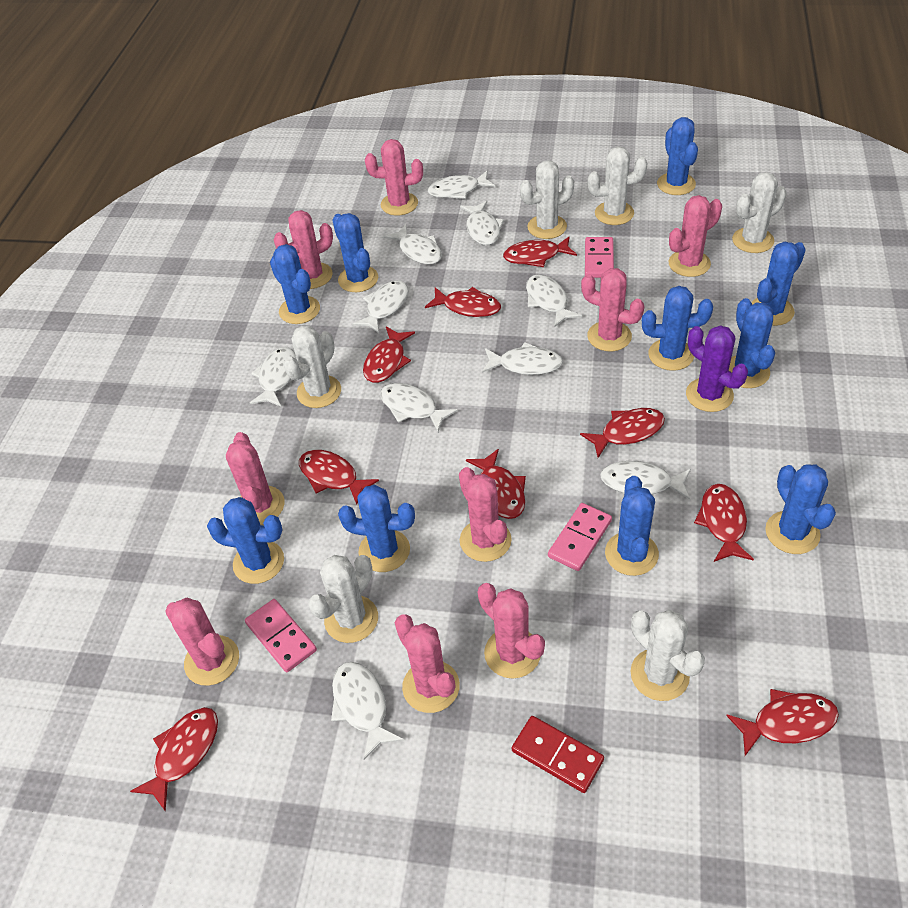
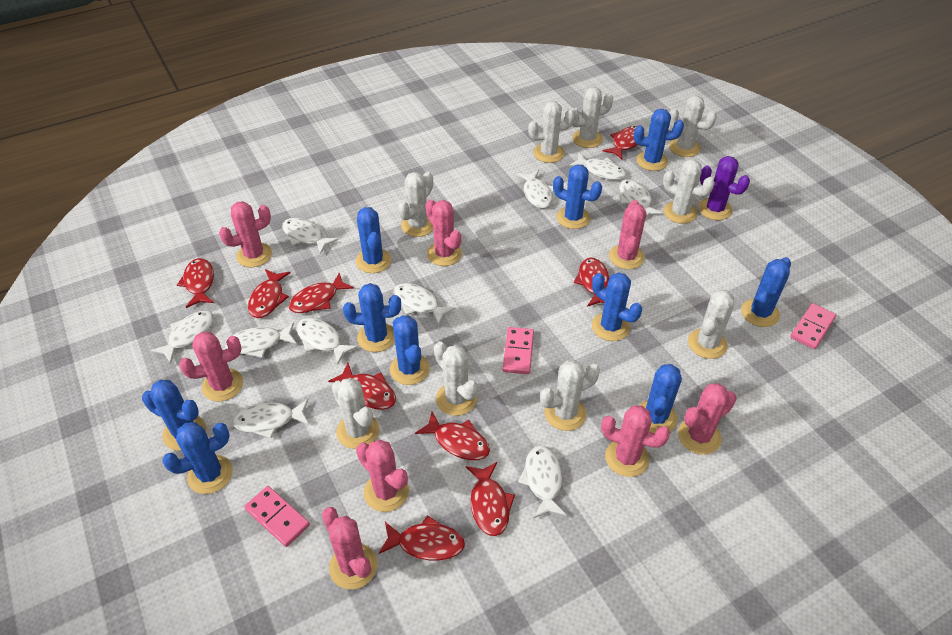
pink cactus: 9 -> 8
red domino: 1 -> 0
white cactus: 6 -> 9

